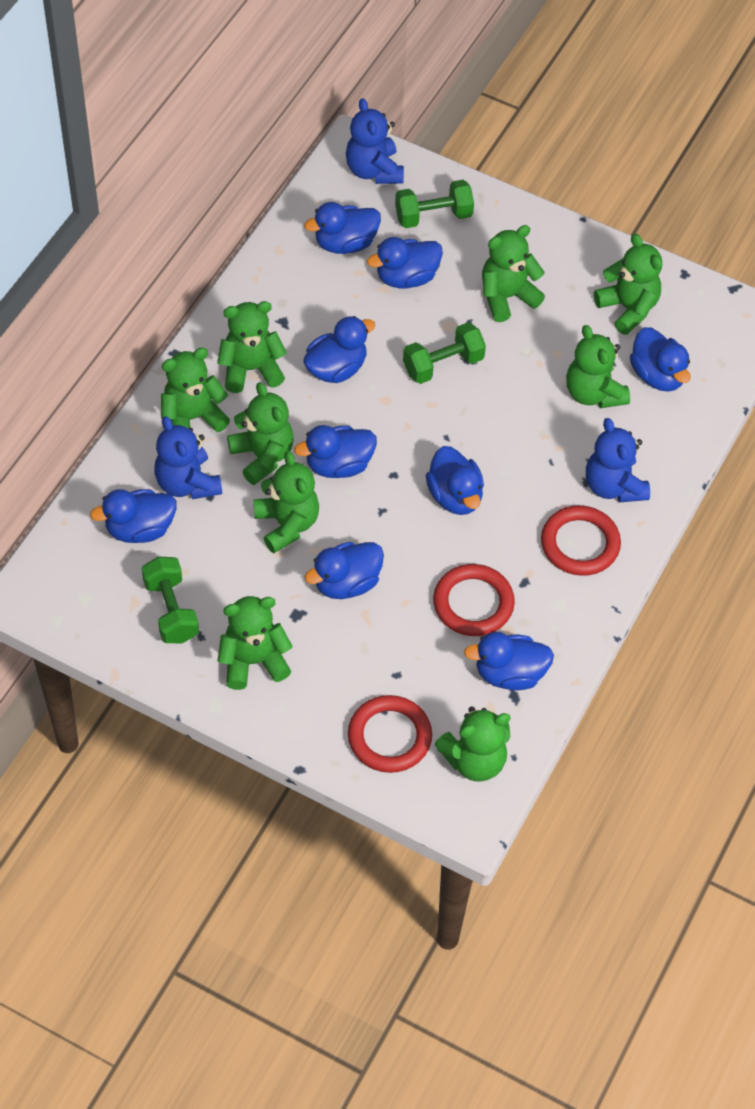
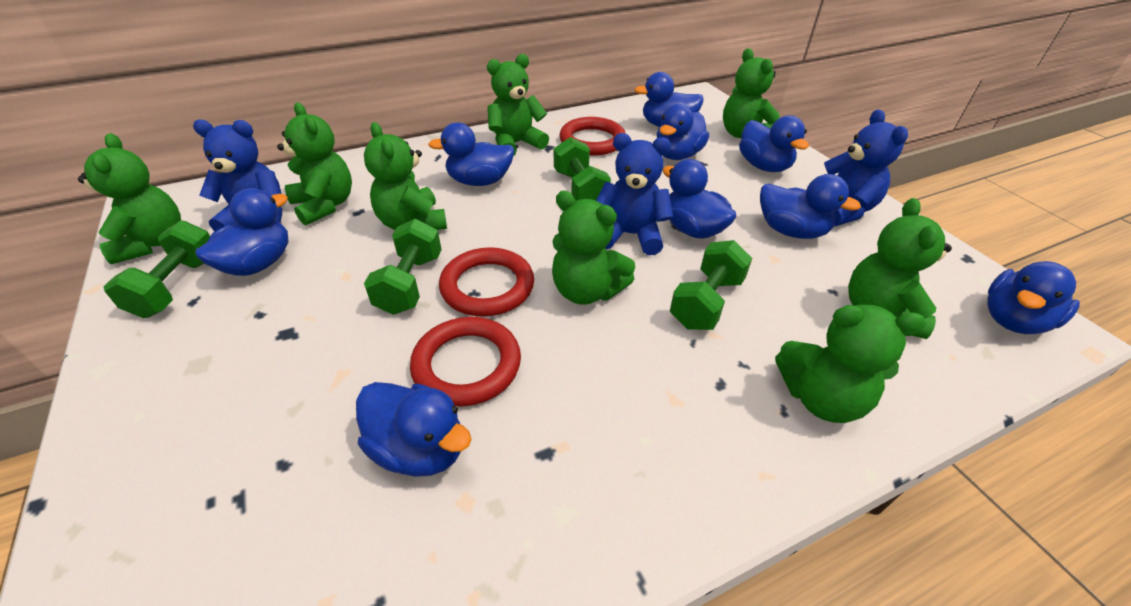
green dumbbell: 3 -> 4
green teddy bear: 9 -> 8

